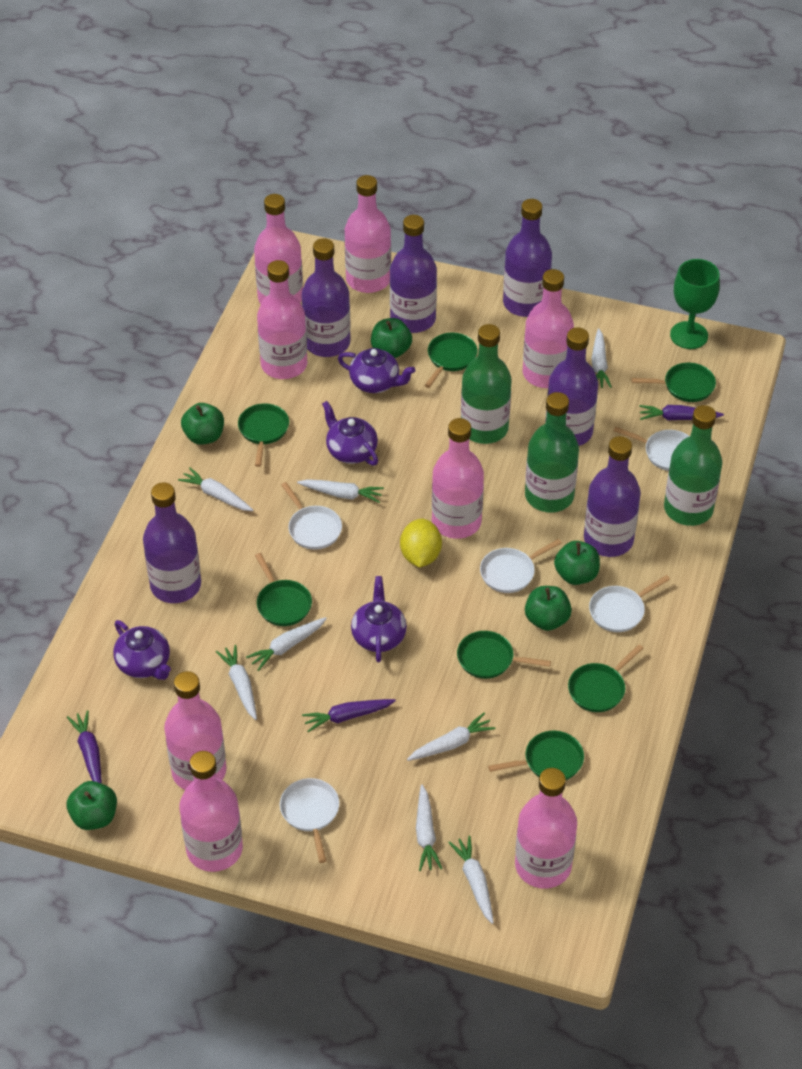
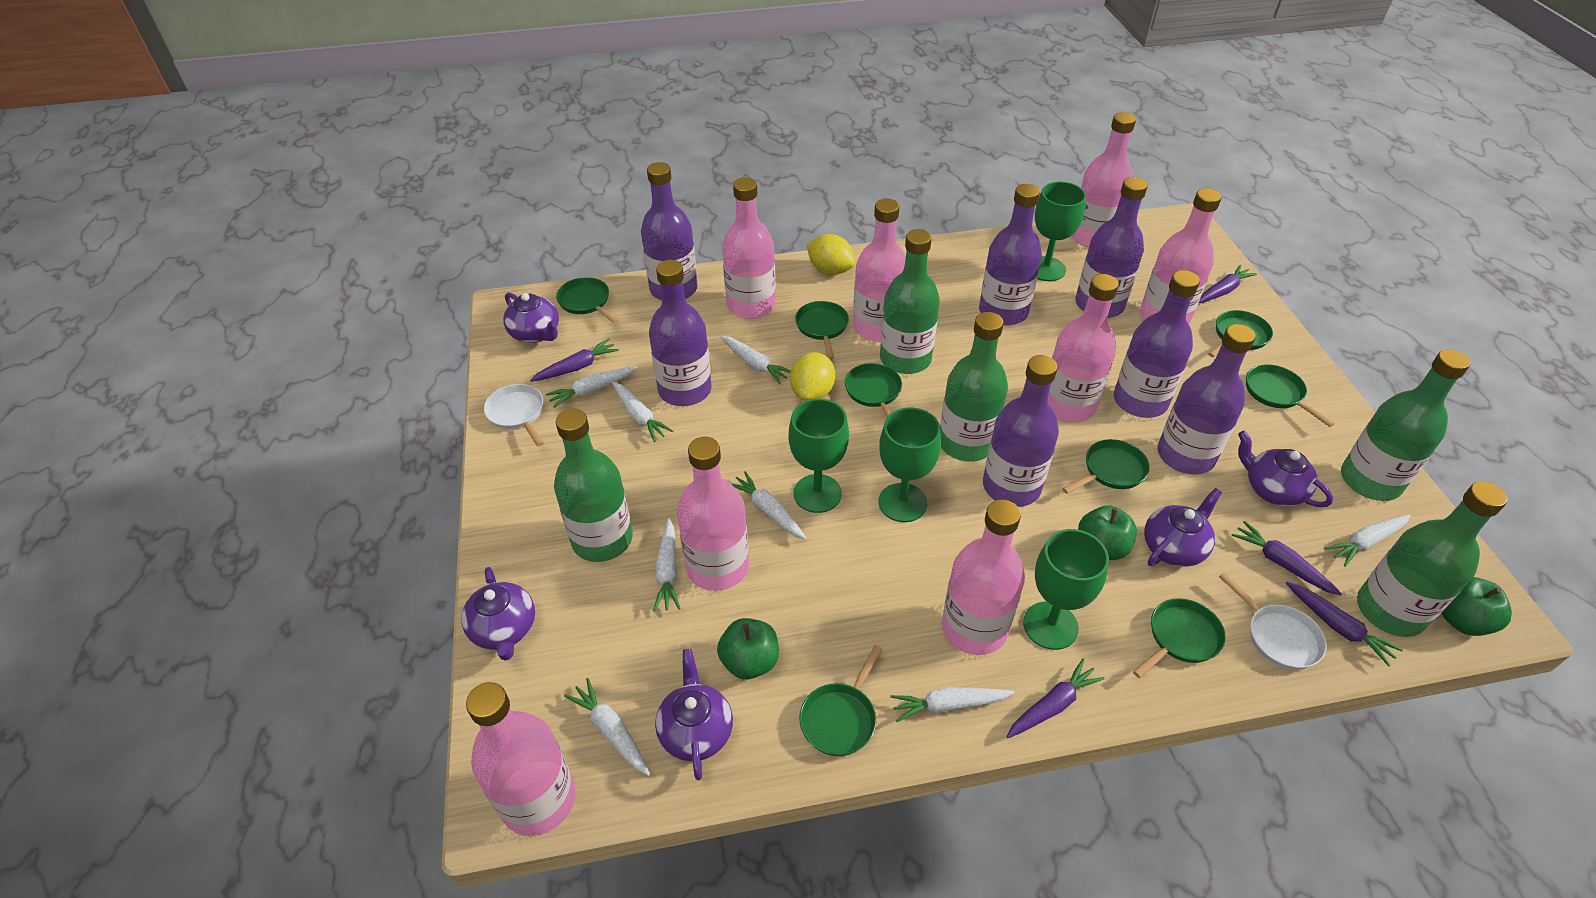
green apple: 5 -> 3
green bottle: 3 -> 5
green goblet: 1 -> 4
green pan: 7 -> 8
purple bottle: 6 -> 7
purple carrot: 3 -> 5
purple teapot: 4 -> 5
white pan: 5 -> 2
yellow lemon: 1 -> 2

